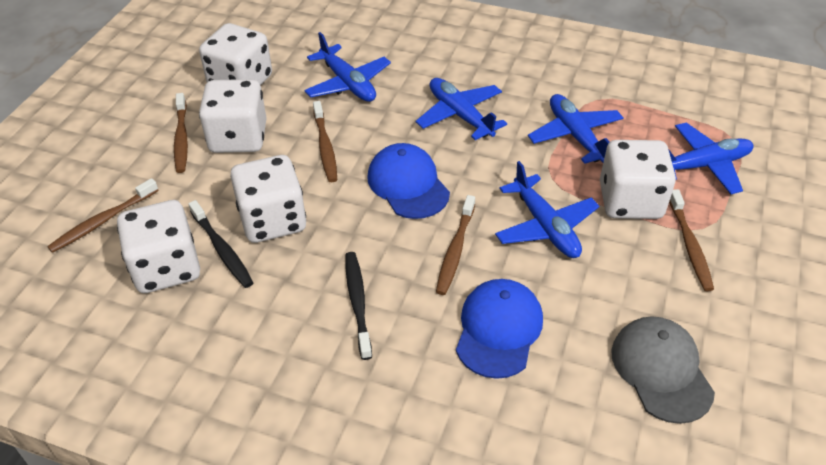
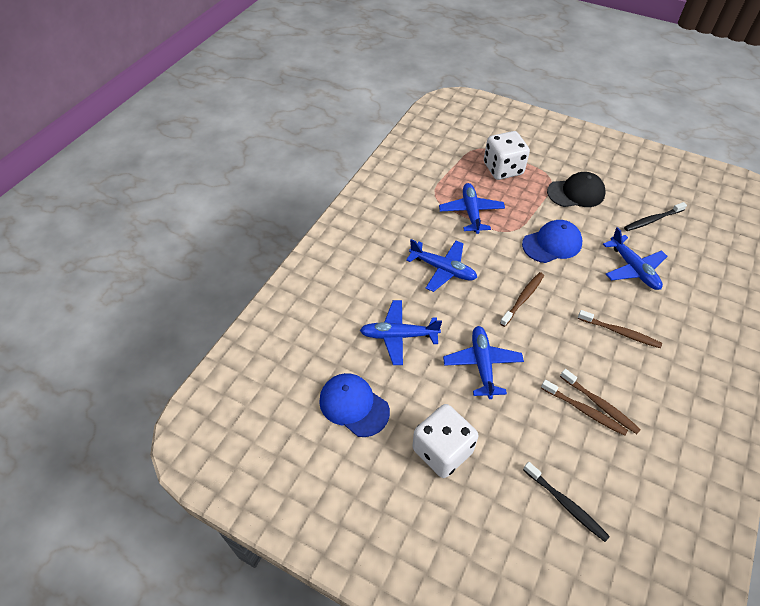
black cap: 0 -> 1
brown toothbrush: 5 -> 4
grey cap: 1 -> 0
white dice: 5 -> 2

